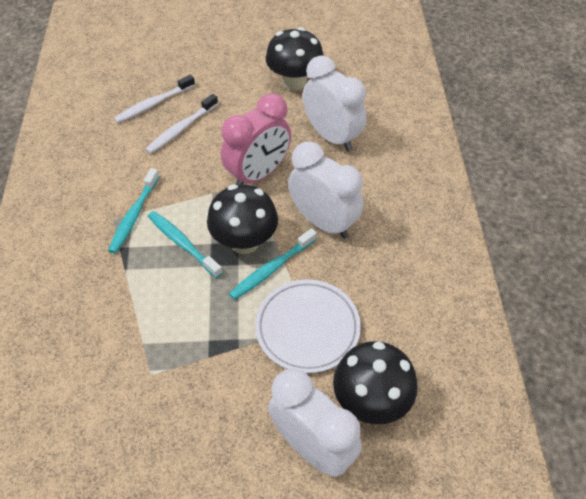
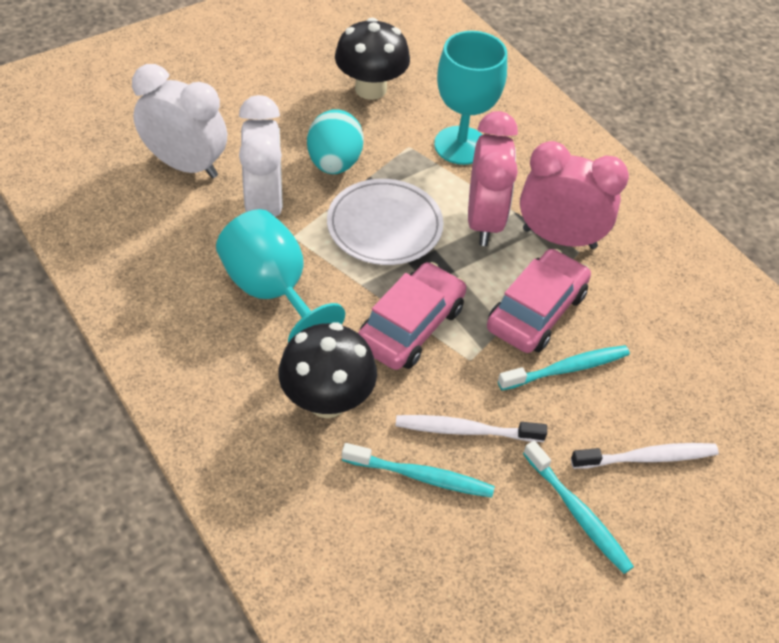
black mushroom: 3 -> 2
pink car: 0 -> 2
pink clock: 1 -> 2
turquoise egg: 0 -> 1
turquoise goblet: 0 -> 2
white clock: 3 -> 2

